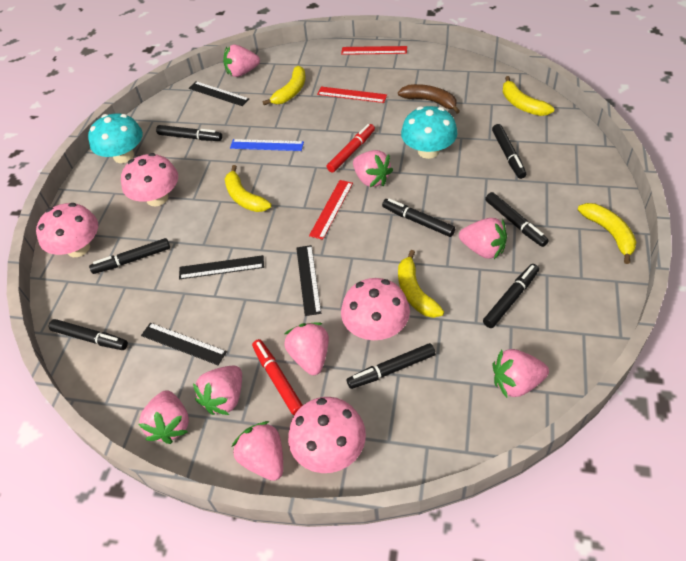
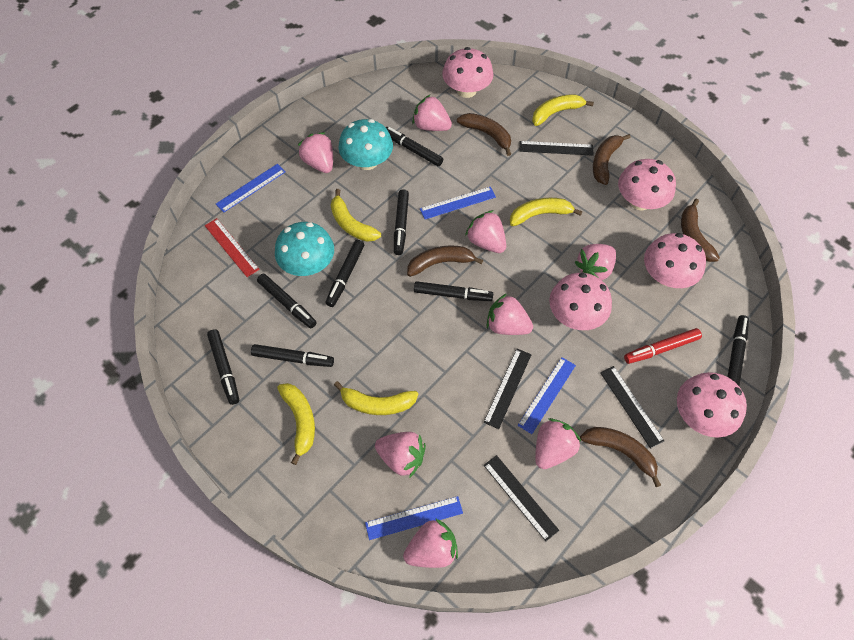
blue ruler: 1 -> 4
brown banana: 1 -> 5
pink mushroom: 4 -> 5
red marker: 2 -> 1
red ruler: 3 -> 1

